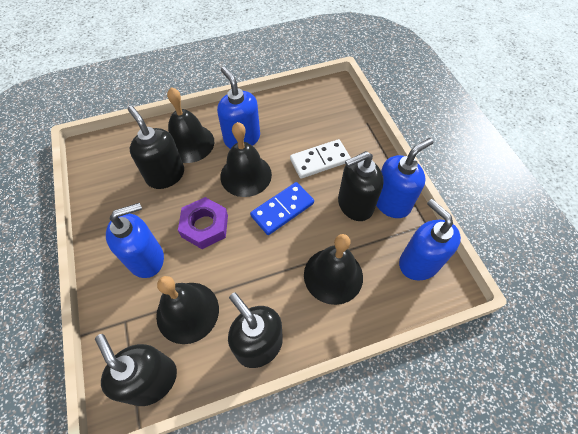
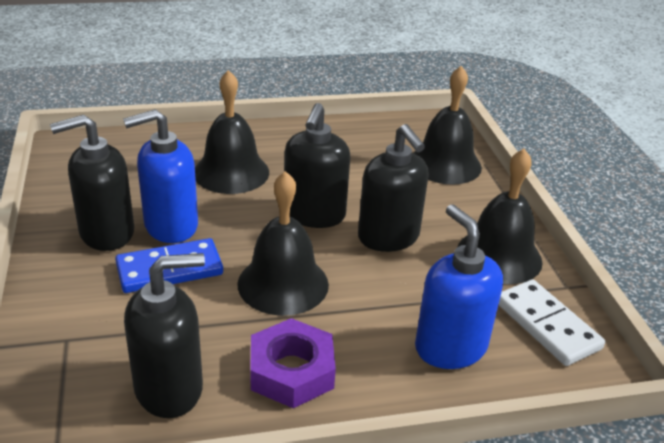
blue soap dispenser: 4 -> 2

